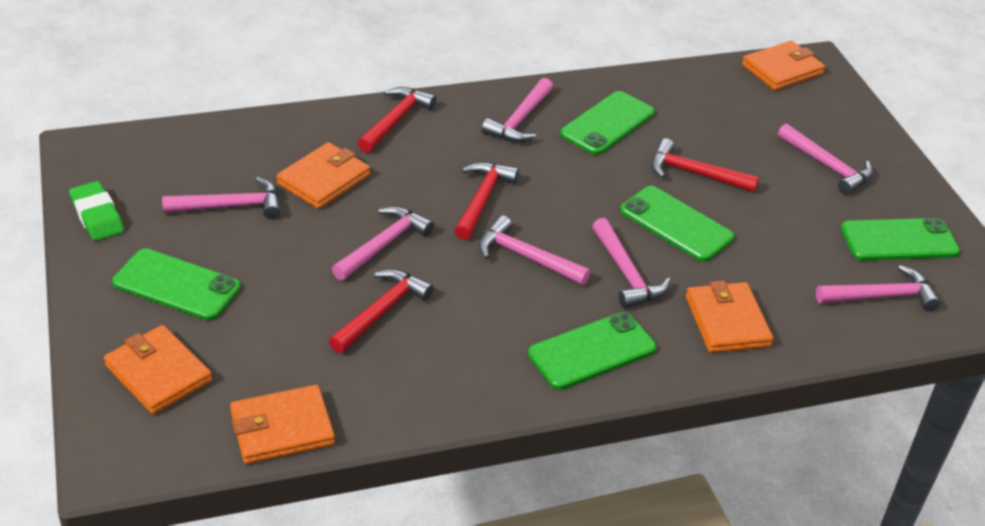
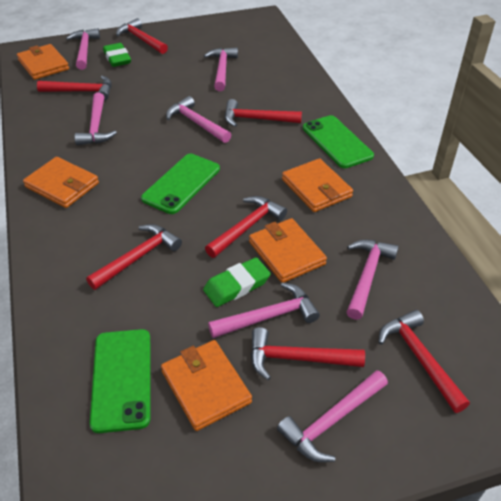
green eraser: 1 -> 2
green phone: 5 -> 3
red hammer: 4 -> 7

